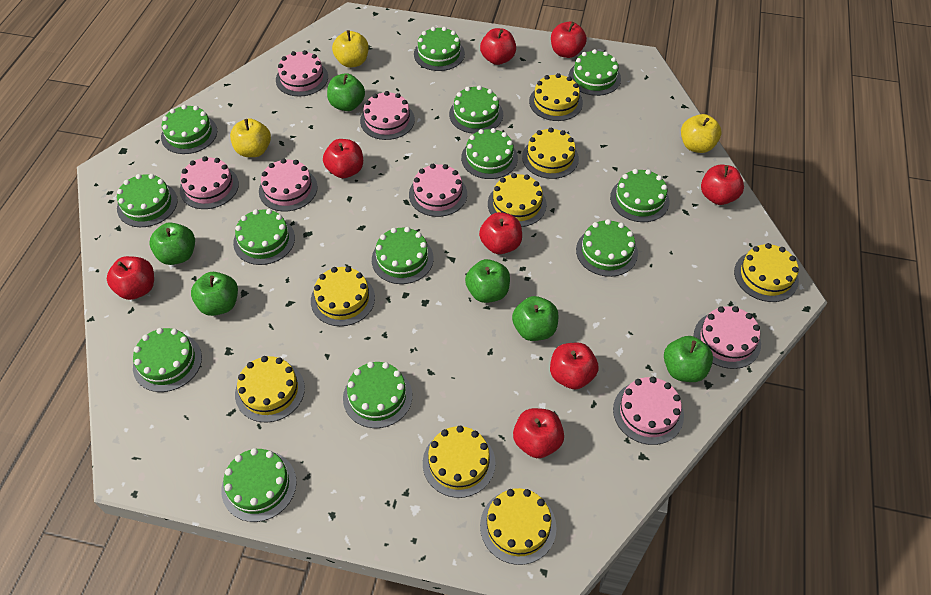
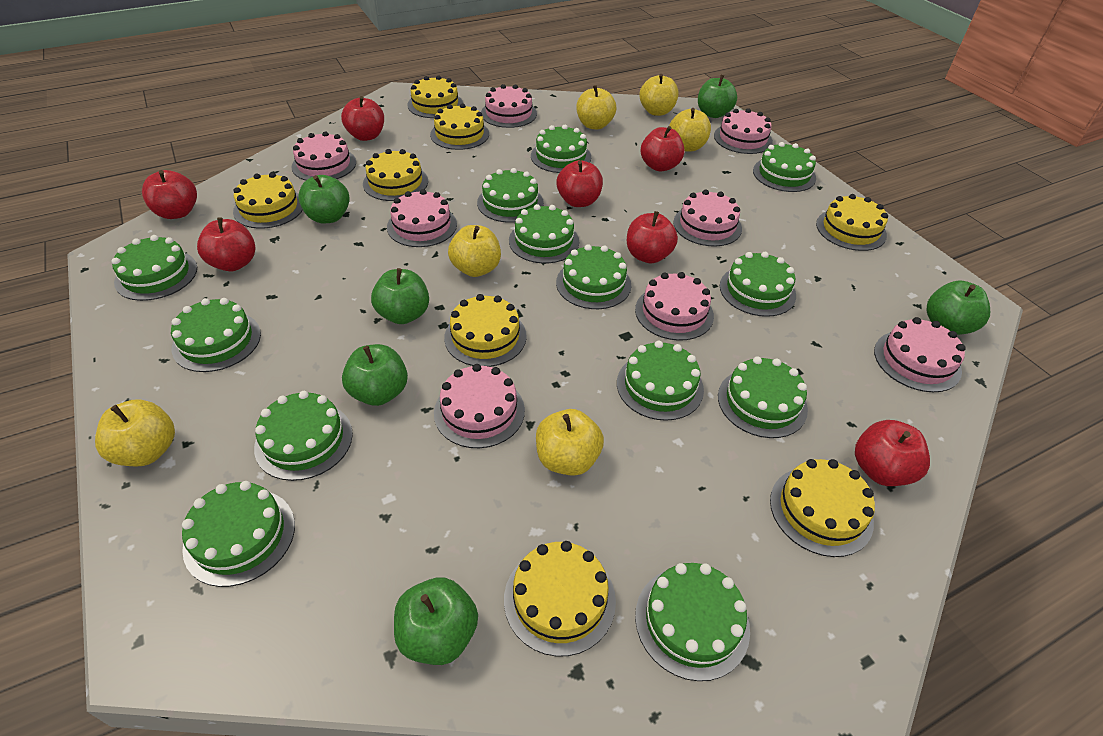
pink cake: 7 -> 8
red apple: 8 -> 7
yellow apple: 3 -> 6

